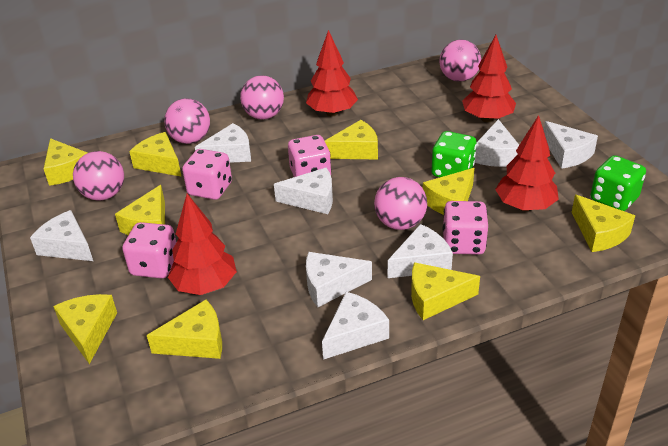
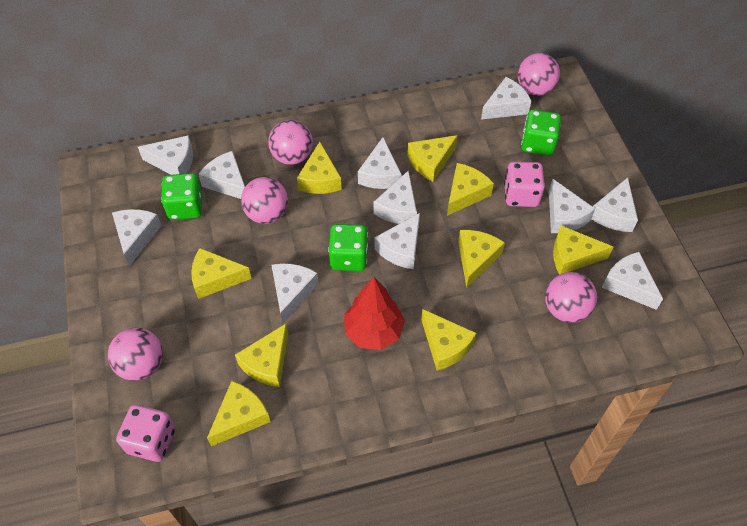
green dice: 2 -> 3
pink dice: 4 -> 2
red tree: 4 -> 1
white cheese: 8 -> 11

